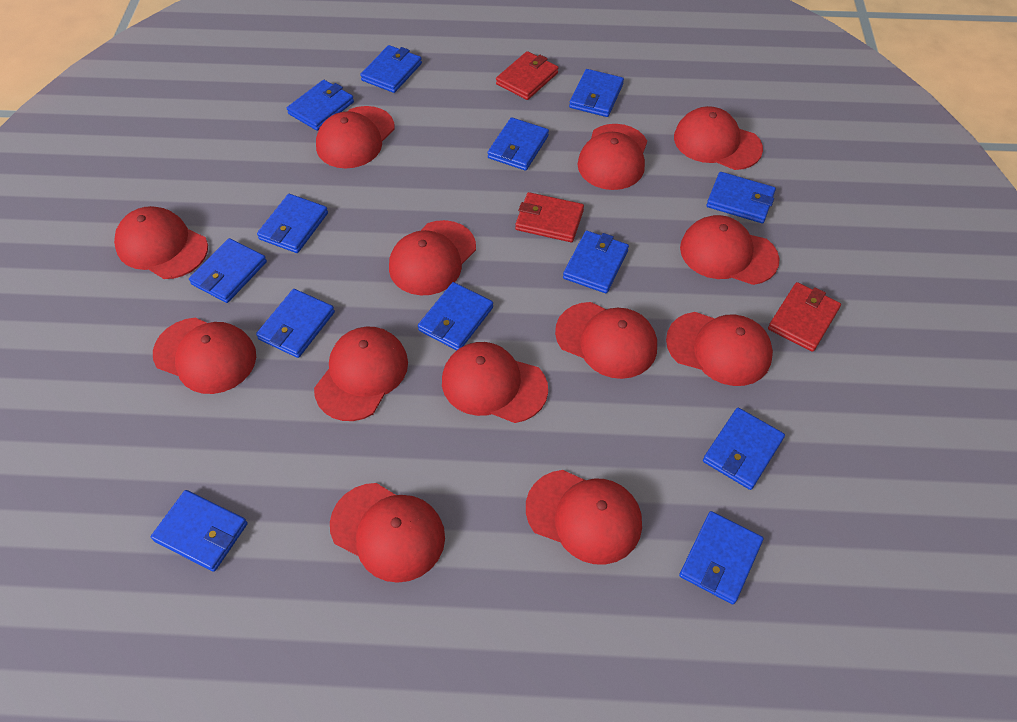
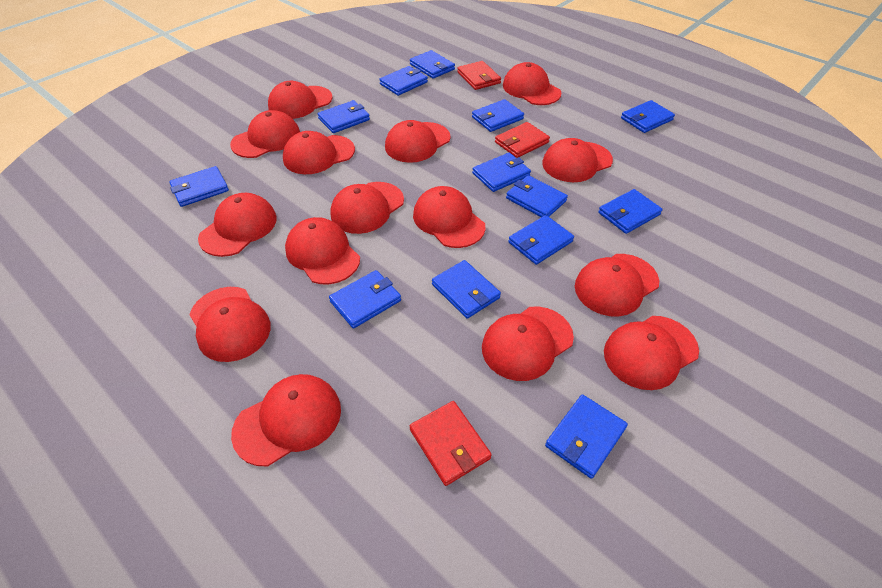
red cap: 13 -> 15

